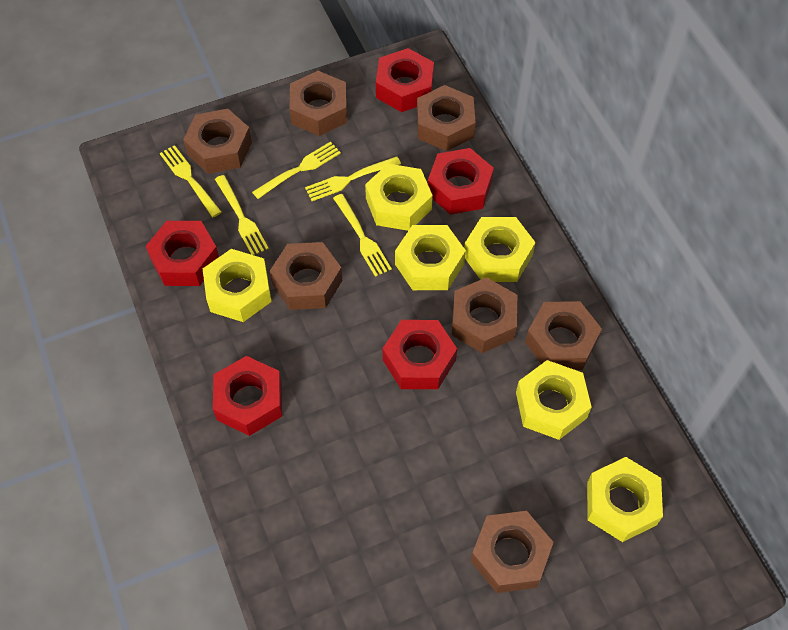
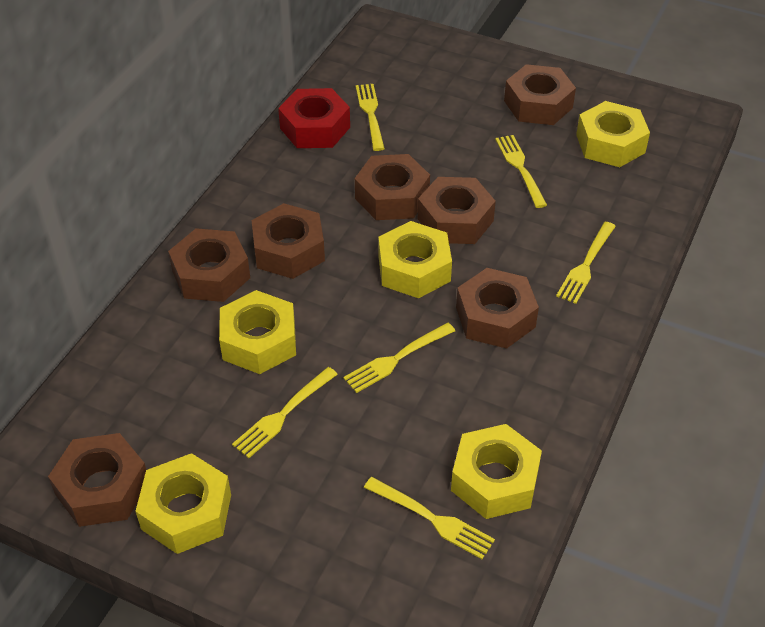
red nut: 5 -> 1
yellow fork: 5 -> 6
yellow nut: 6 -> 5

